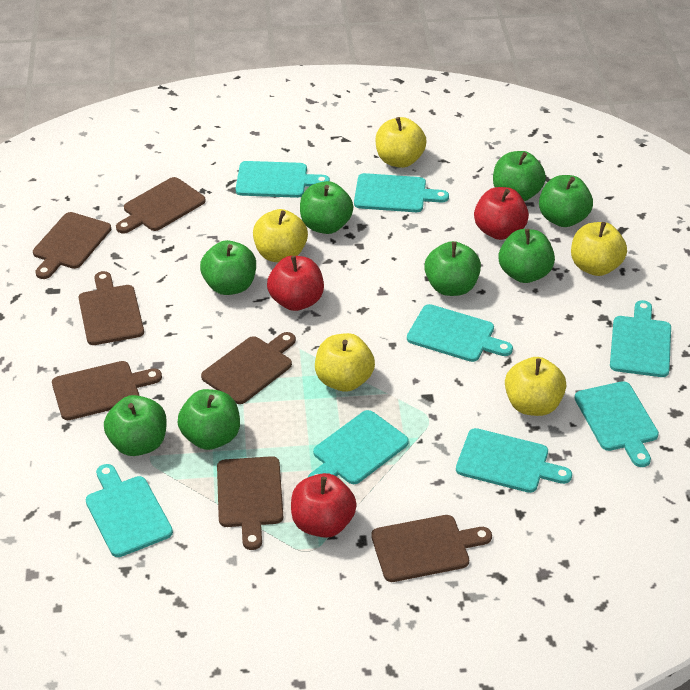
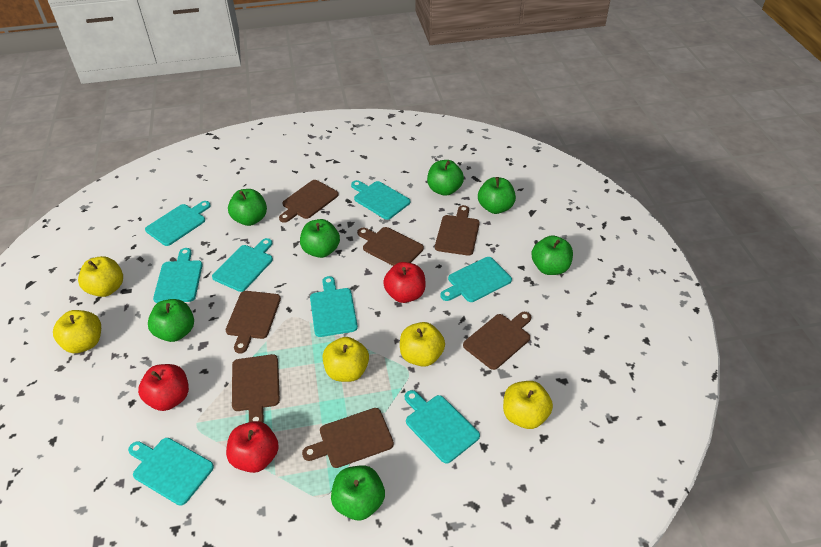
green apple: 8 -> 7

